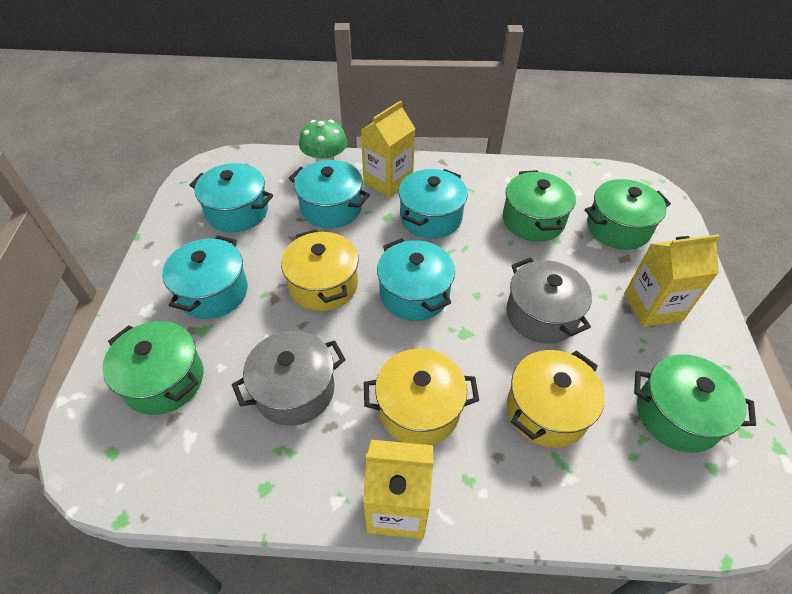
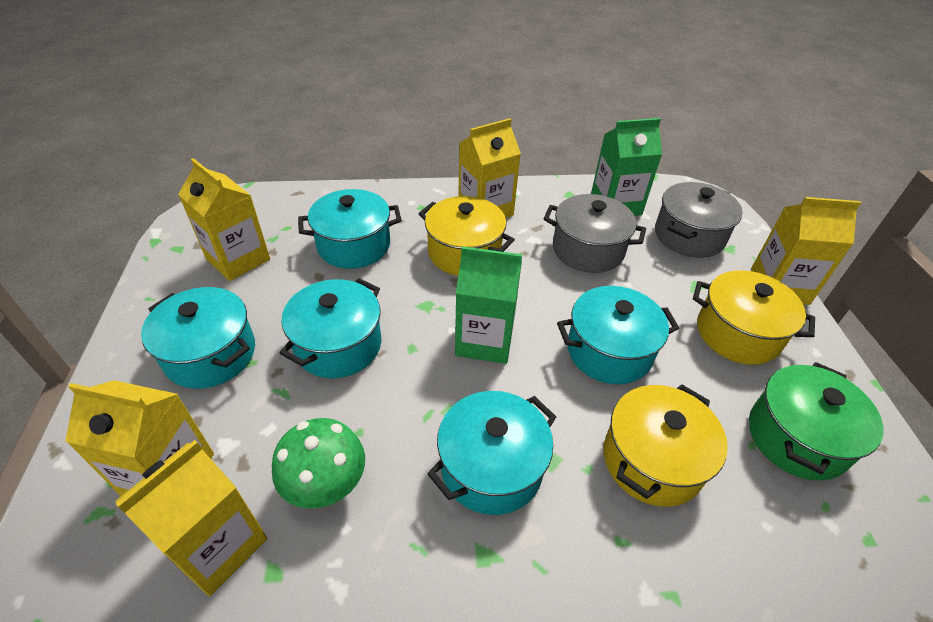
green carton: 0 -> 2
green pot: 4 -> 1
yellow carton: 3 -> 5

